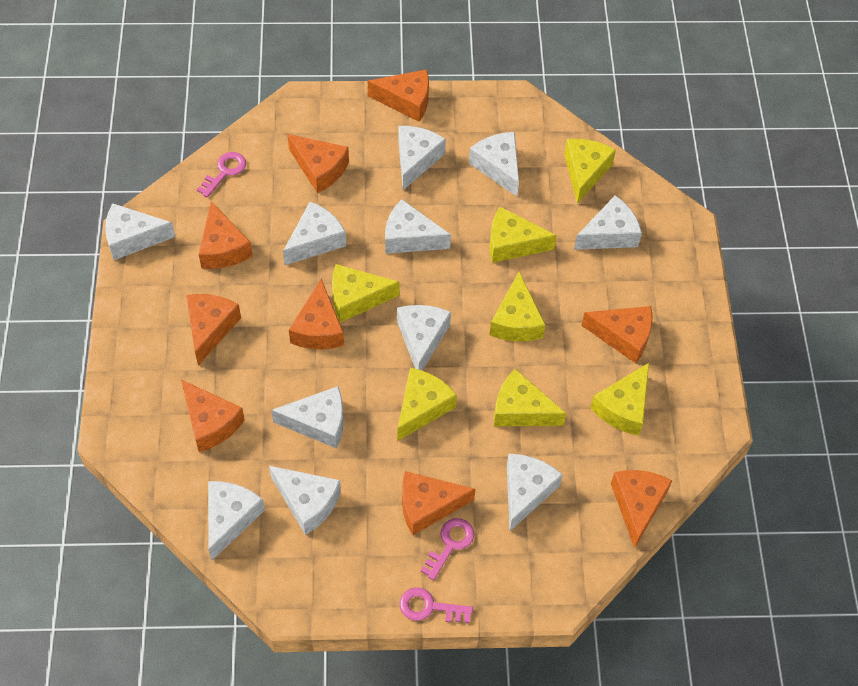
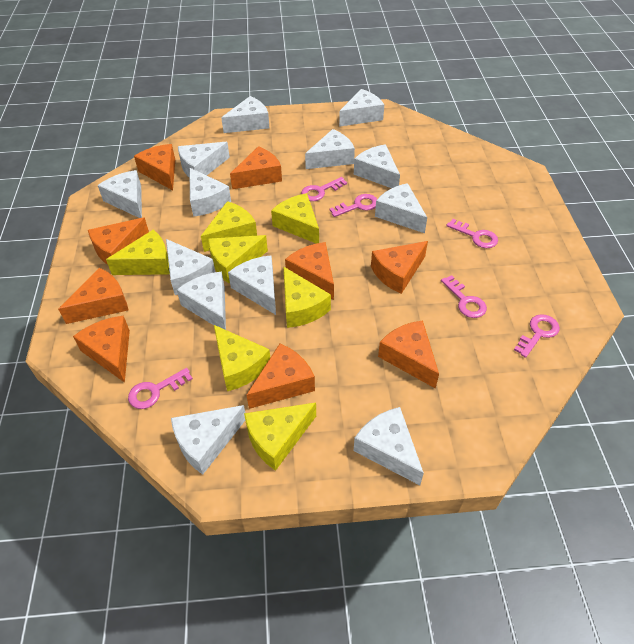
pink key: 3 -> 6
white cheese: 11 -> 13

